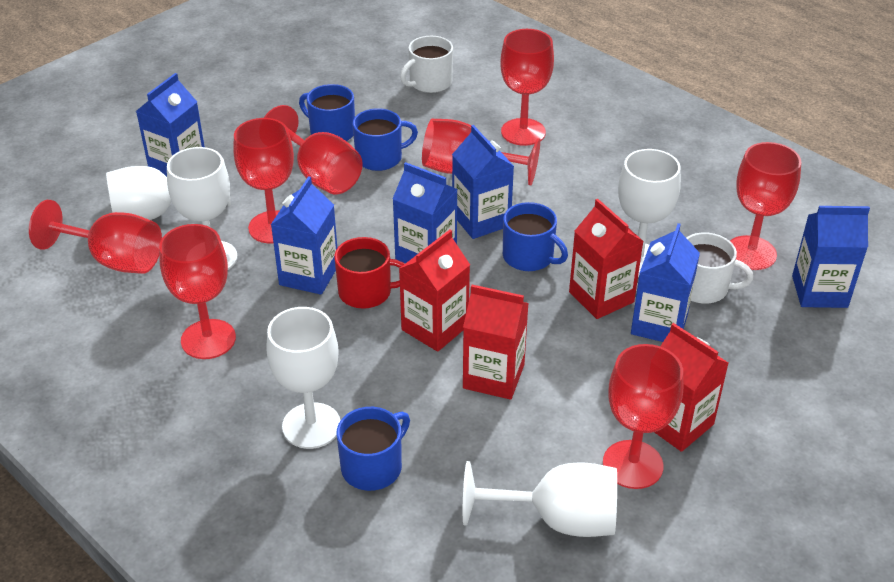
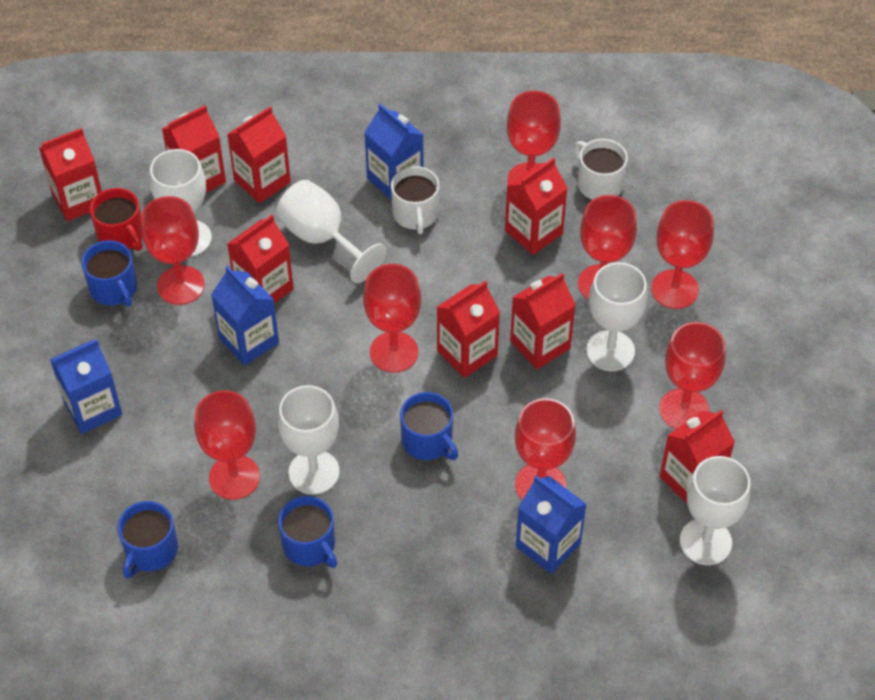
blue carton: 6 -> 4
red carton: 4 -> 8

